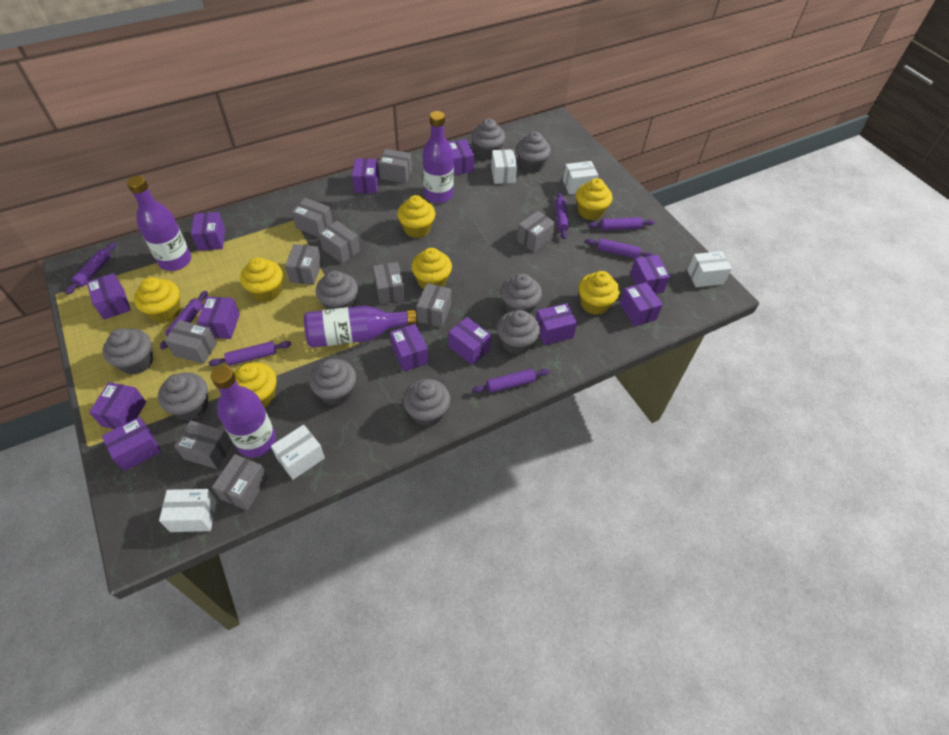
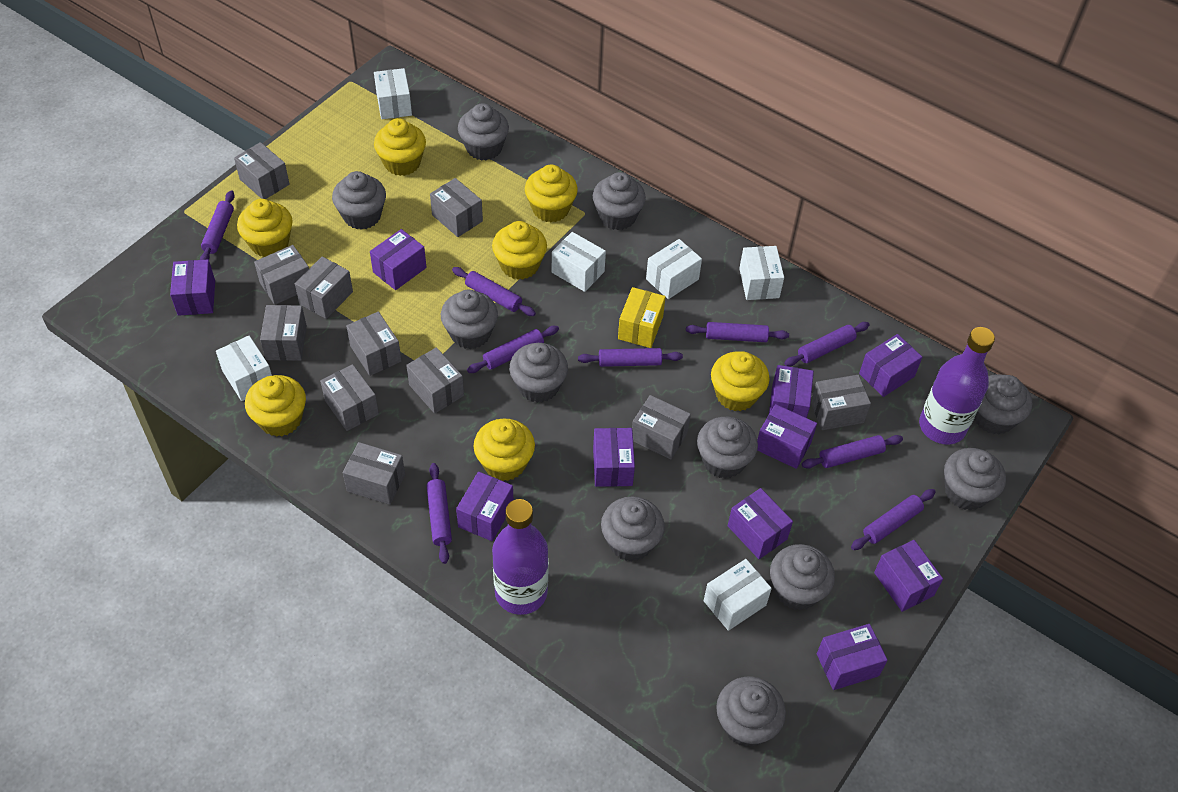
grey box: 10 -> 11
grey cupcake: 9 -> 11
purple bottle: 4 -> 2
purple box: 12 -> 10
purple rolling pin: 7 -> 9
white box: 5 -> 6
yellow box: 0 -> 1

